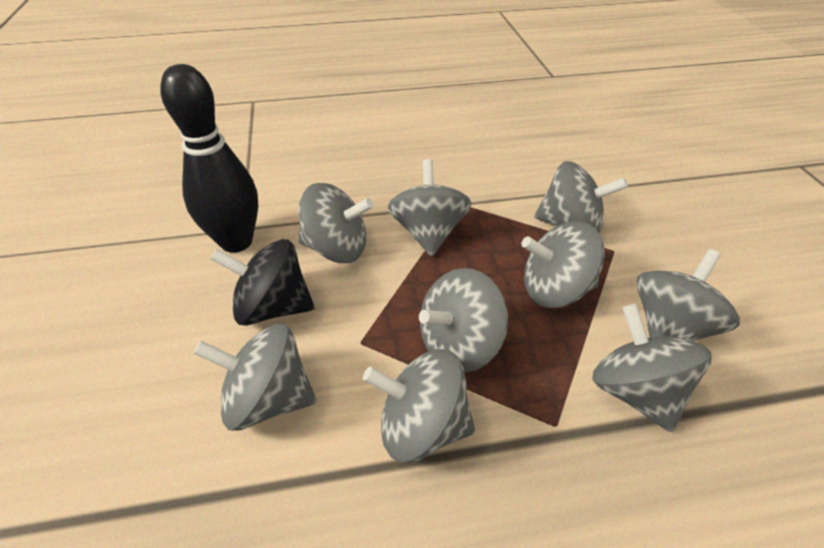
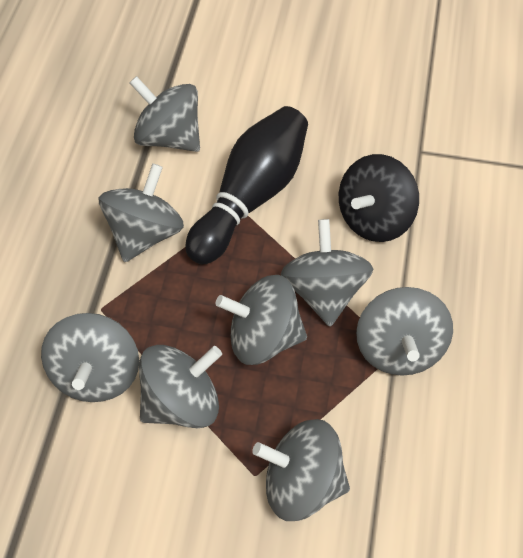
grey spinning top: 9 -> 8

